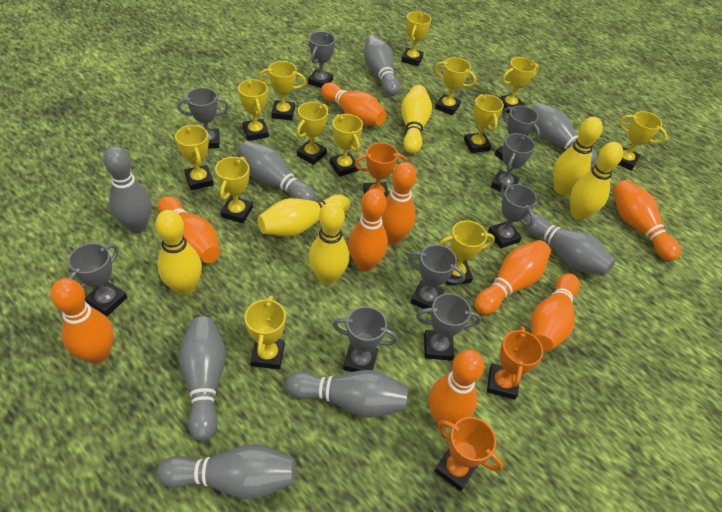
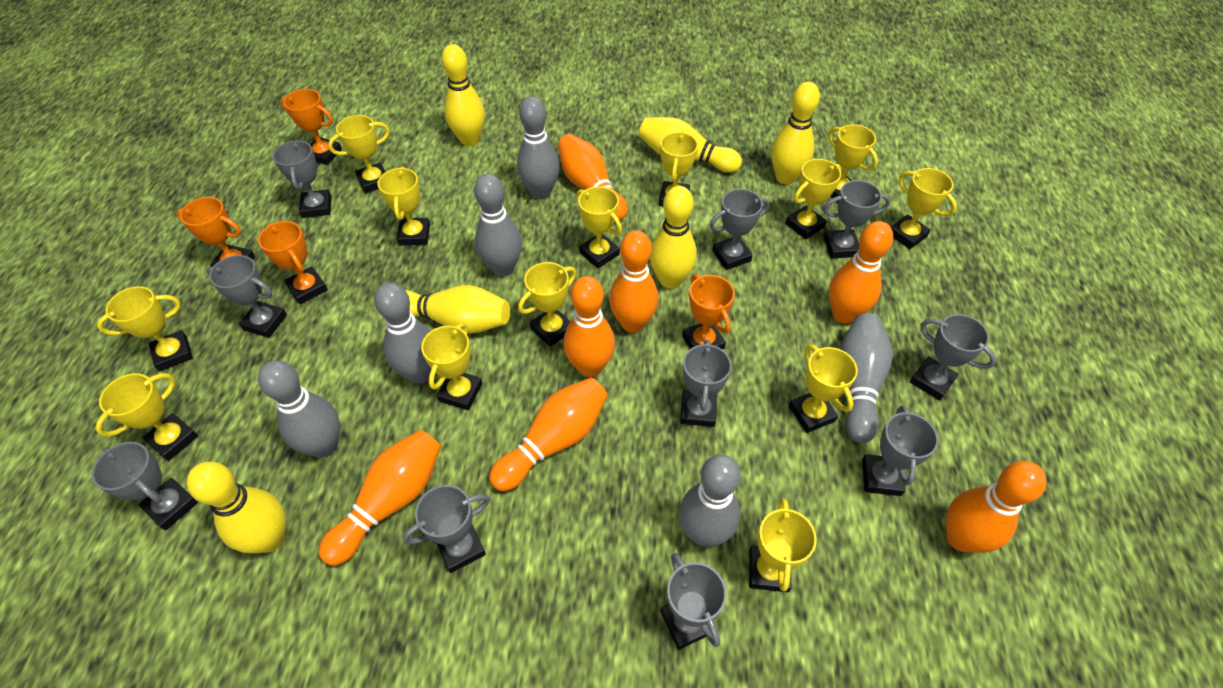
grey bowling pin: 8 -> 6
grey trophy: 9 -> 10
orange bowling pin: 9 -> 7
orange trophy: 3 -> 4

